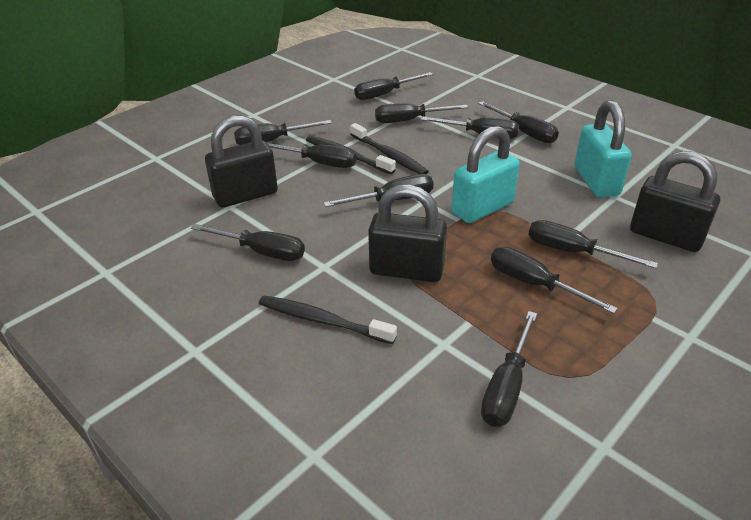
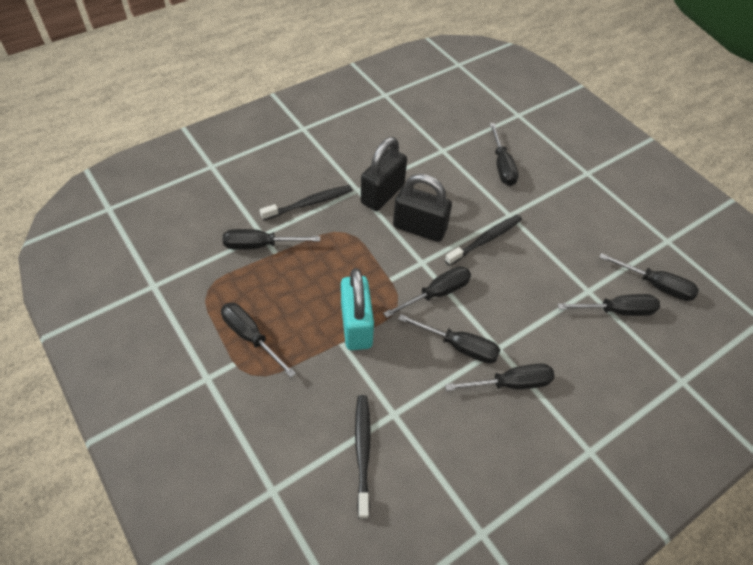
black padlock: 3 -> 2
black screwdriver: 11 -> 8
turquoise padlock: 2 -> 1

